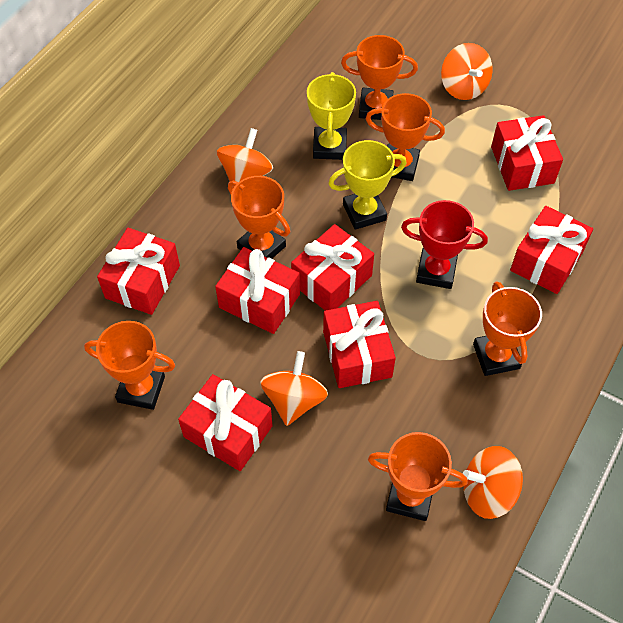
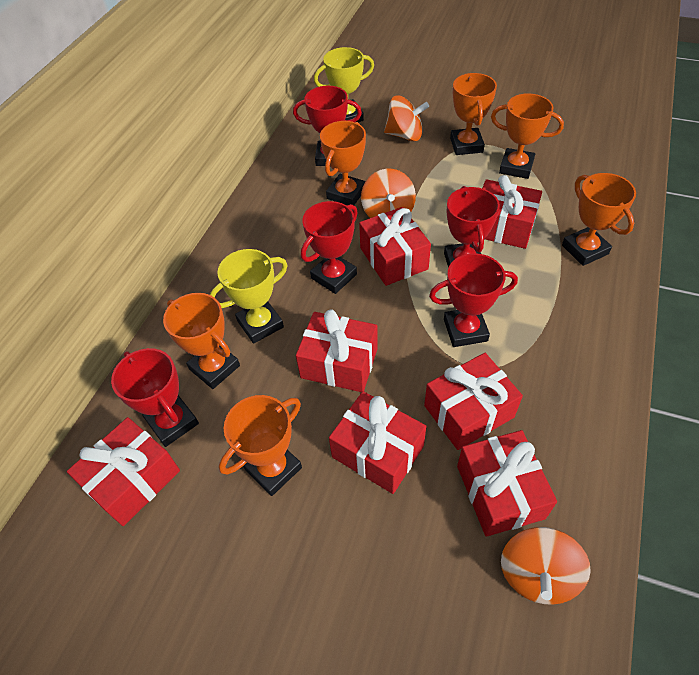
orange spinning top: 4 -> 3
red trophy: 1 -> 5

